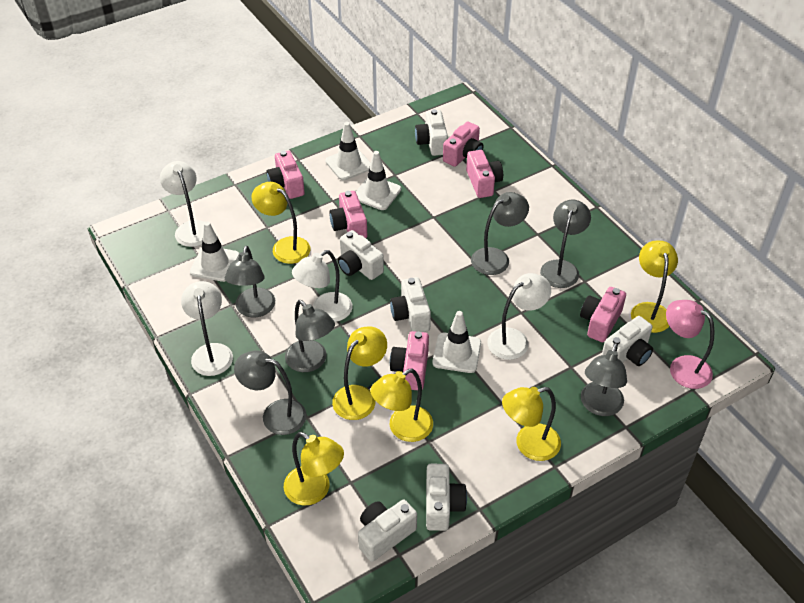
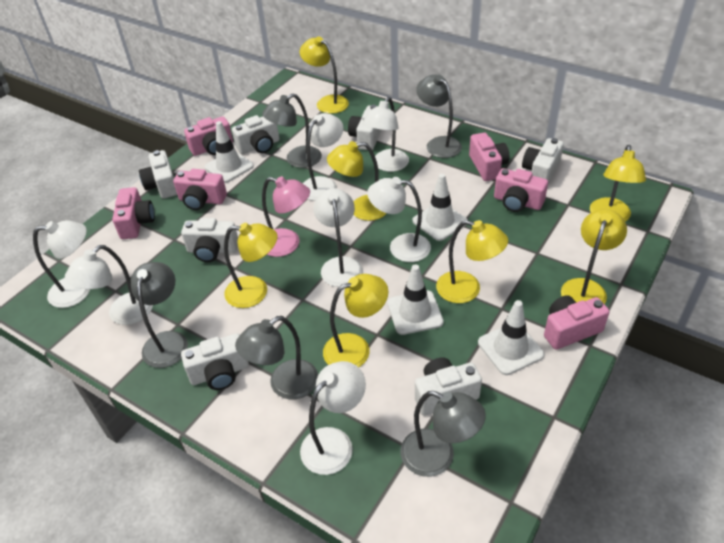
grey lamp: 6 -> 5
white camera: 6 -> 7
white lamp: 4 -> 7
yellow lamp: 6 -> 7

